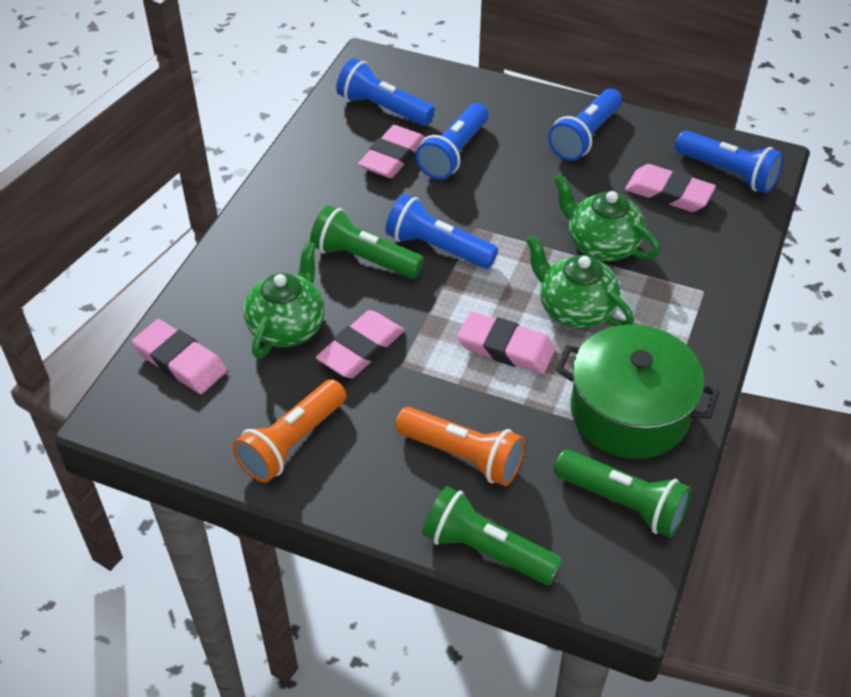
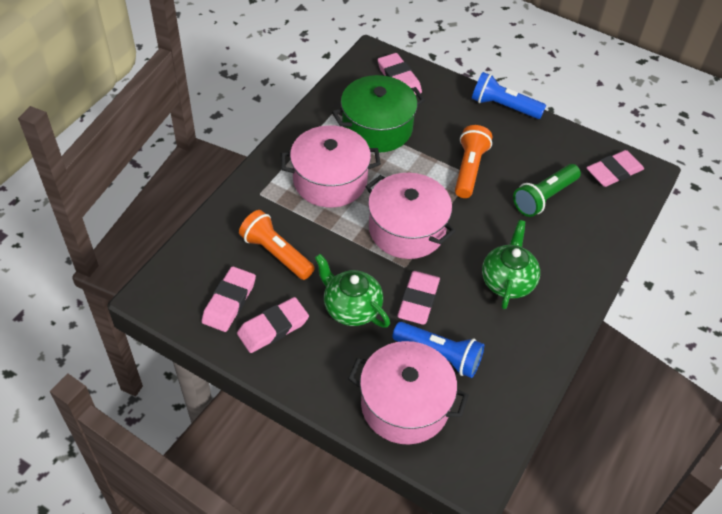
blue flashlight: 5 -> 2
green flashlight: 3 -> 1
green teapot: 3 -> 2
pink pot: 0 -> 3

